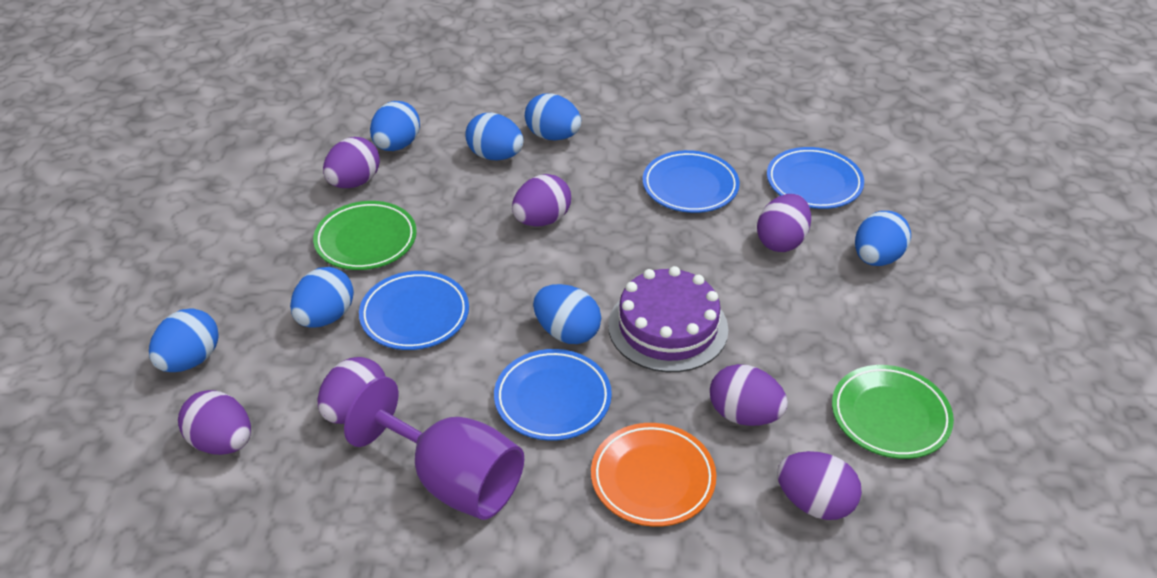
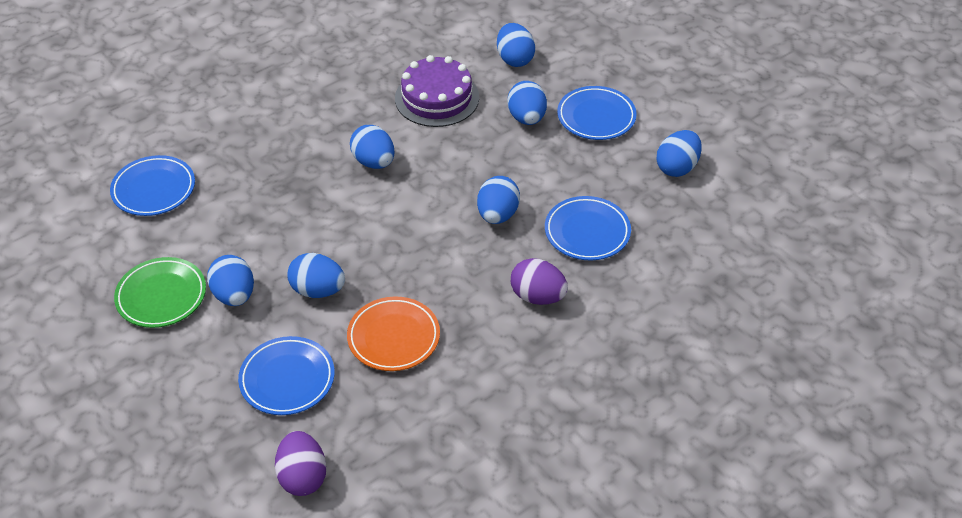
green plate: 2 -> 1
purple egg: 7 -> 2
purple goblet: 1 -> 0

